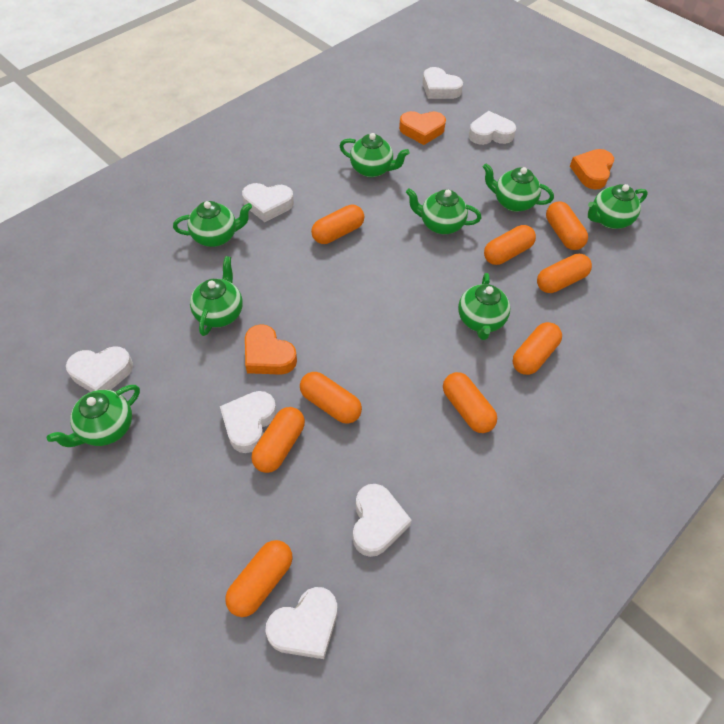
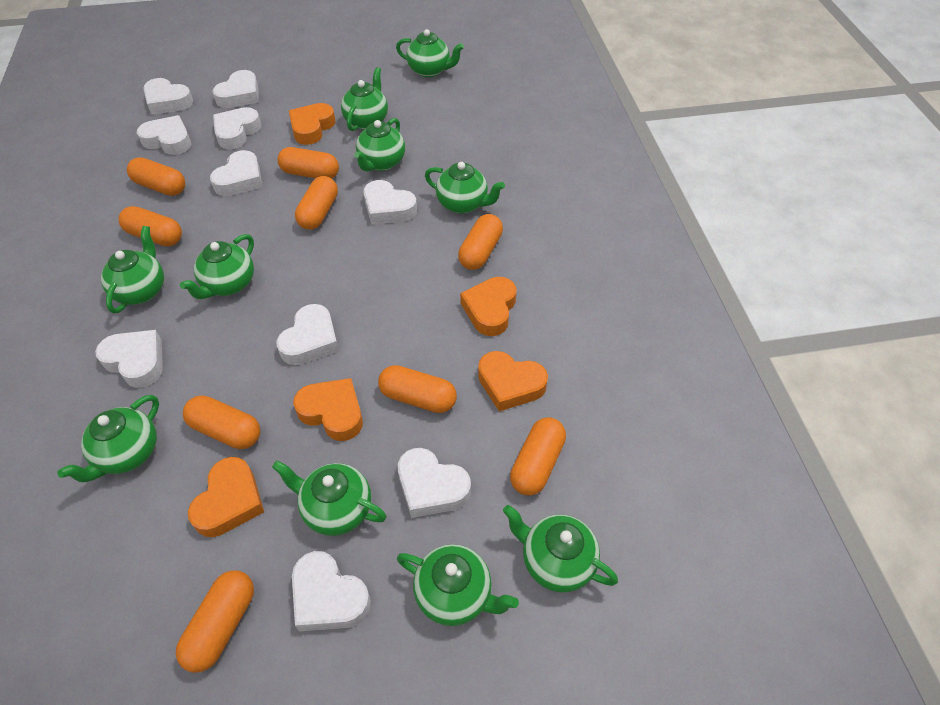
green teapot: 8 -> 10
orange heart: 3 -> 5
white heart: 7 -> 10

